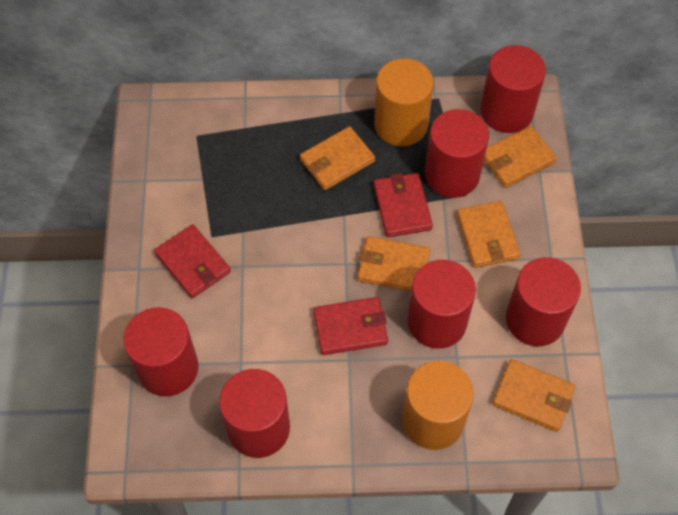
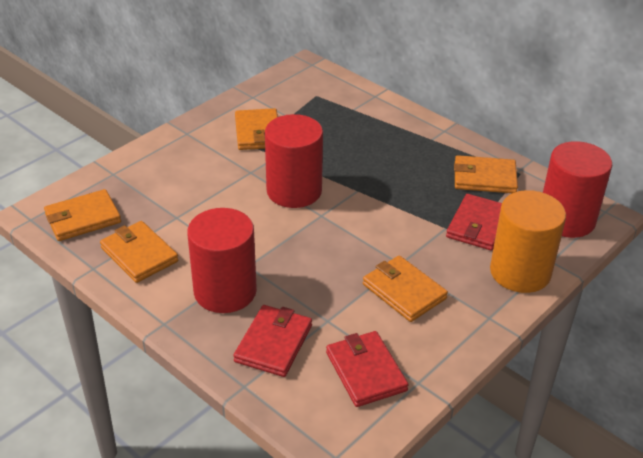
orange cylinder: 2 -> 1
red cylinder: 6 -> 3

